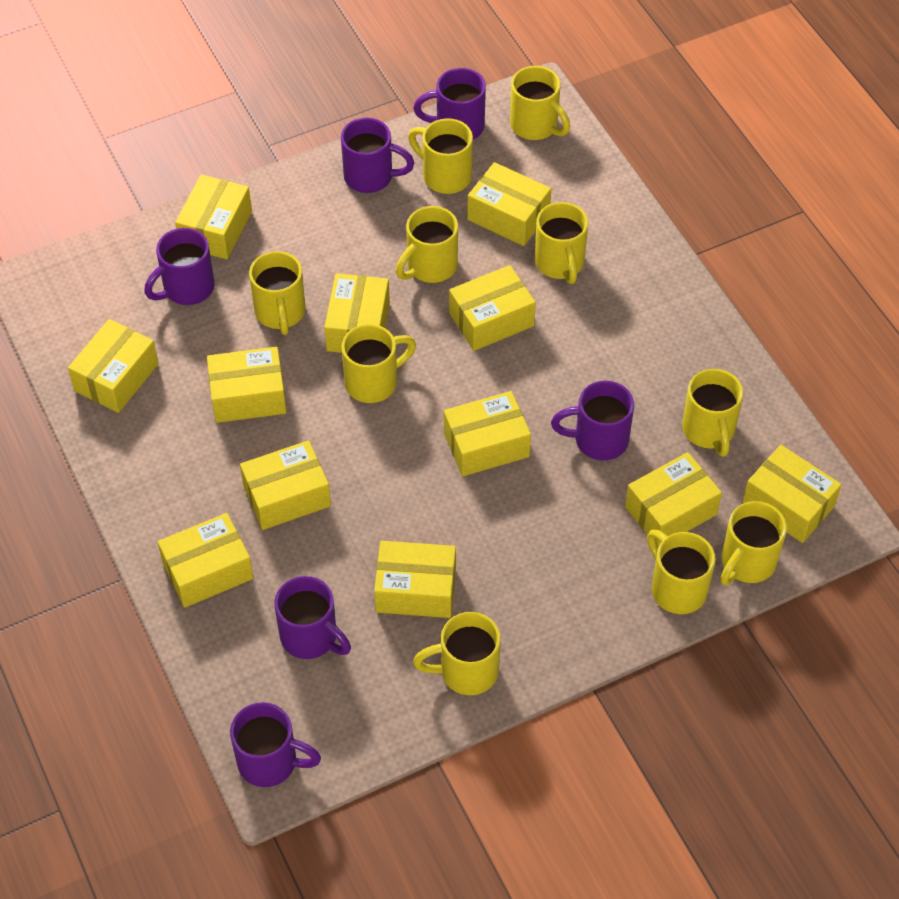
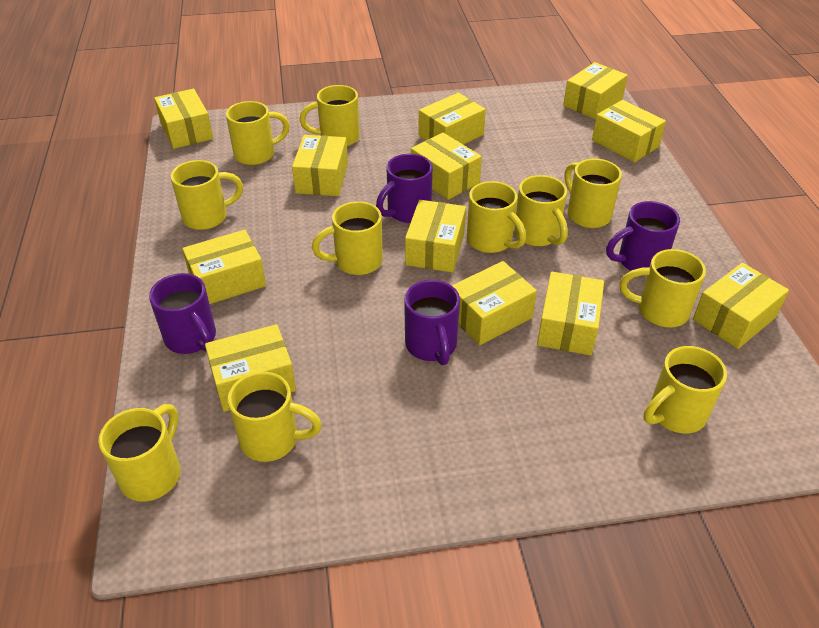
purple mug: 6 -> 4
yellow mug: 10 -> 11

